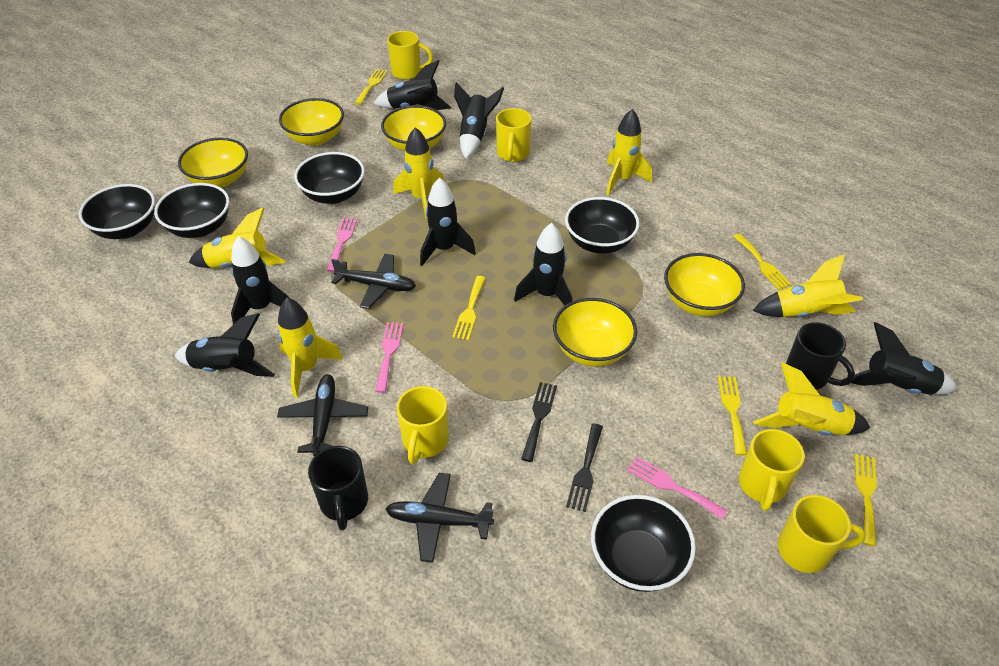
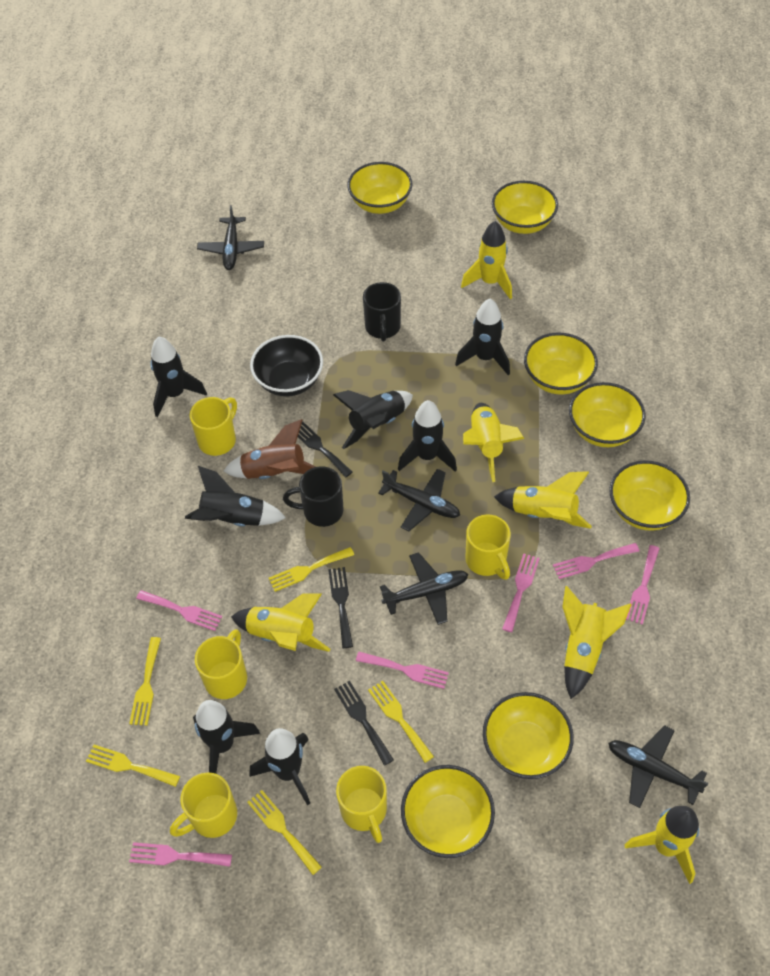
black bowl: 5 -> 1
black fork: 2 -> 3
black plane: 3 -> 4
brown rocket: 0 -> 1
pink fork: 3 -> 6
yellow bowl: 5 -> 7

